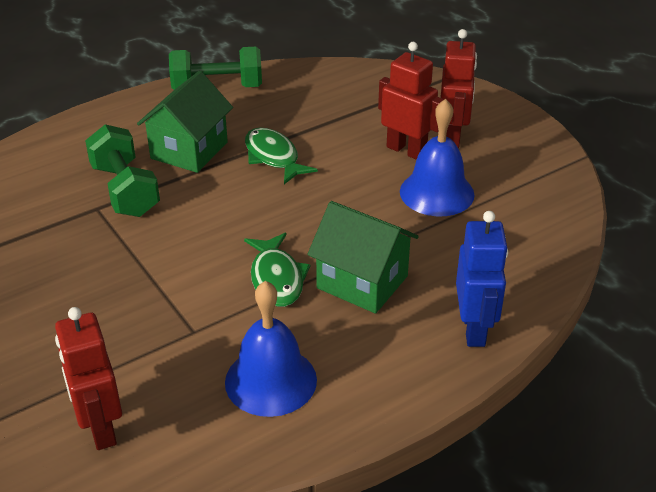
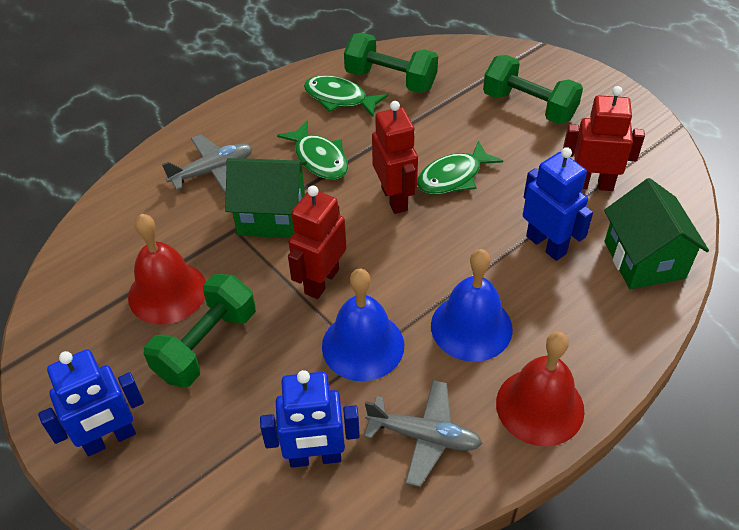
blue robot: 1 -> 3
green dumbbell: 2 -> 3
green fish: 2 -> 3
grey plane: 0 -> 2
red bell: 0 -> 2

